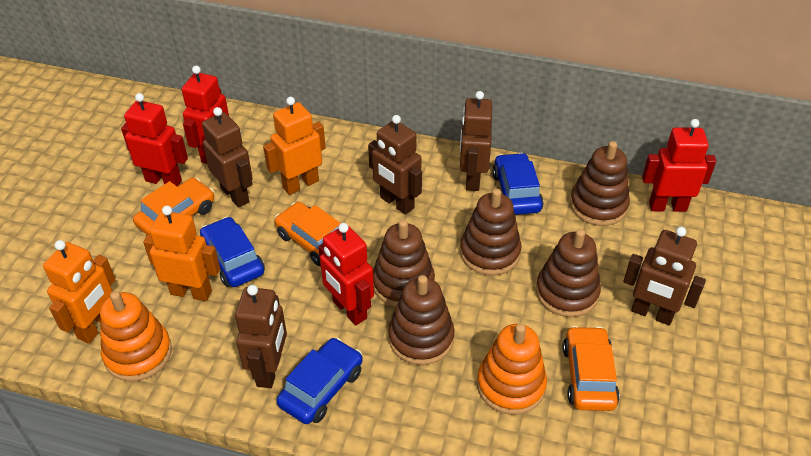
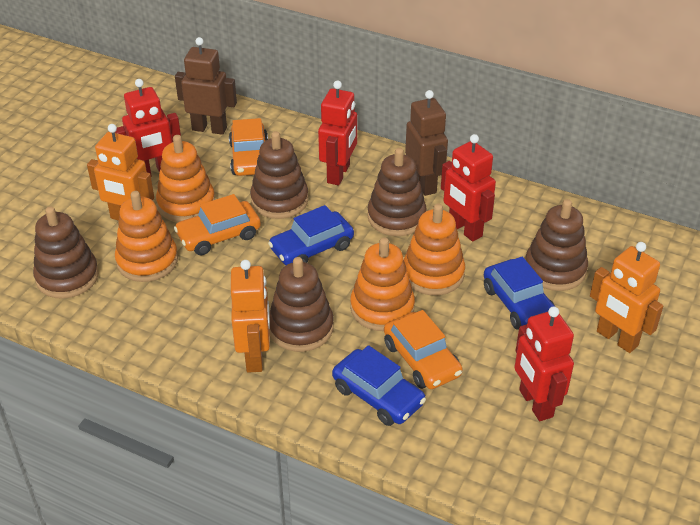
brown robot: 5 -> 2
orange stacking toy: 2 -> 4

